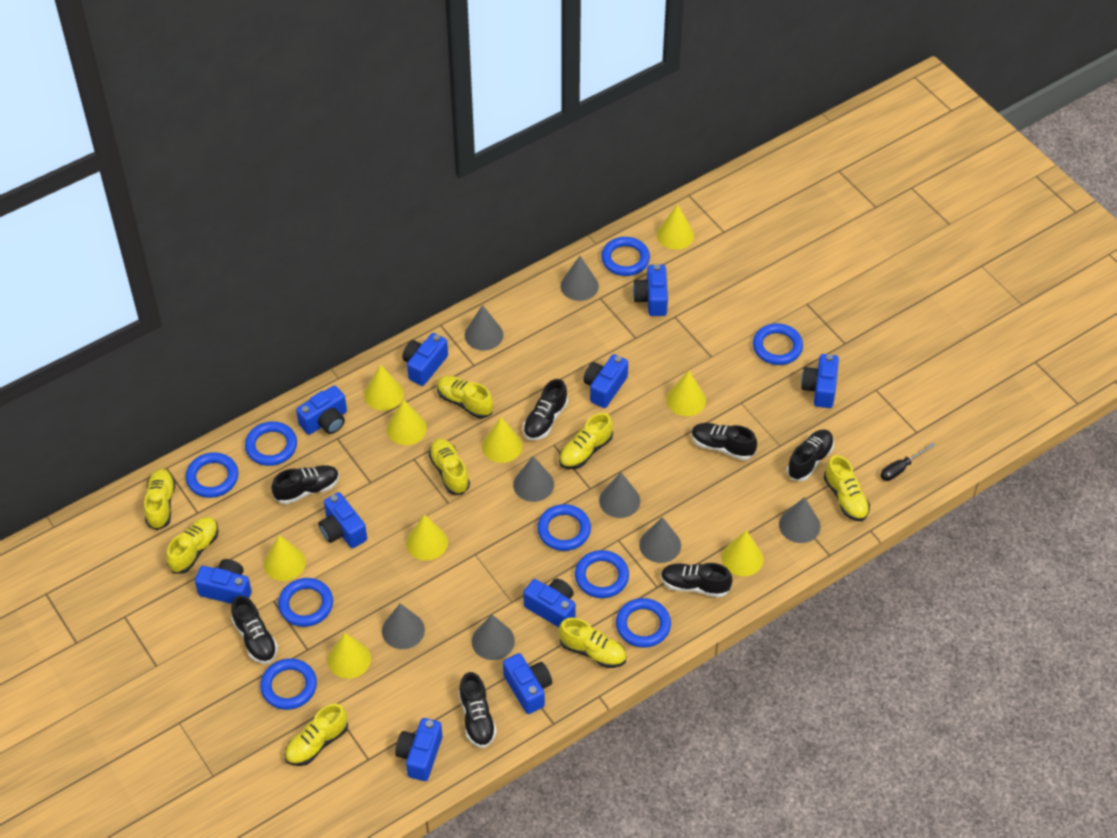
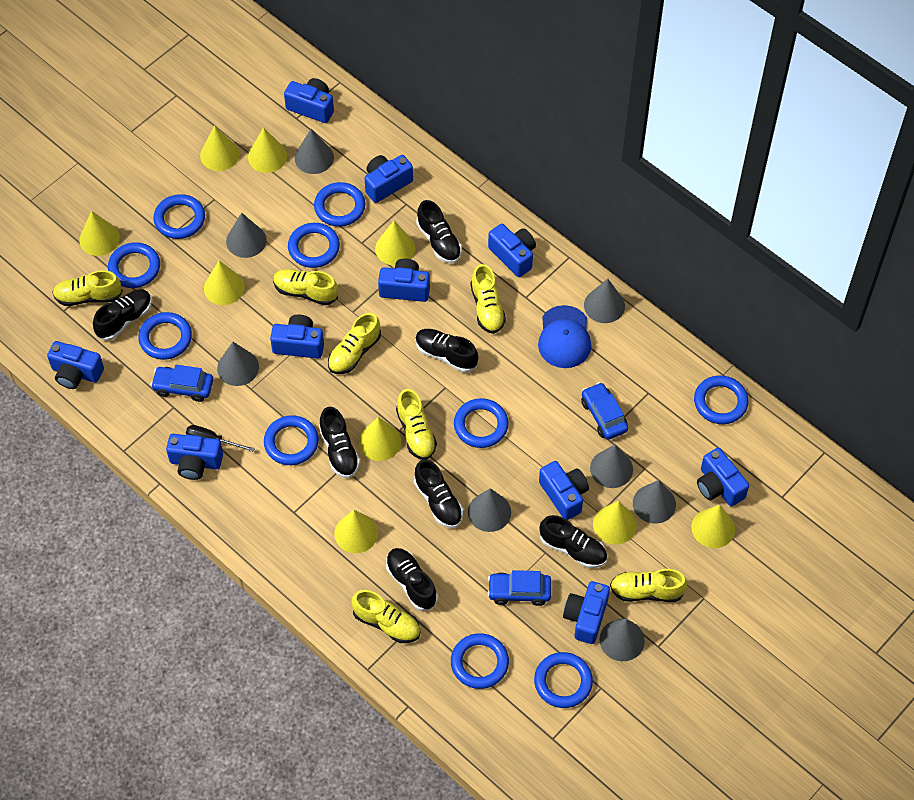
blue cap: 0 -> 1
blue car: 0 -> 3
blue ring: 9 -> 10
yellow shoe: 8 -> 7

